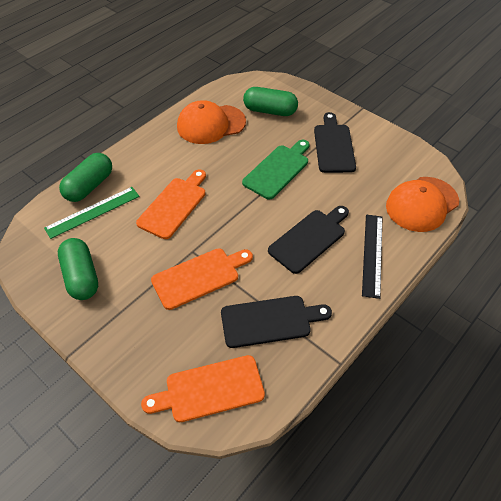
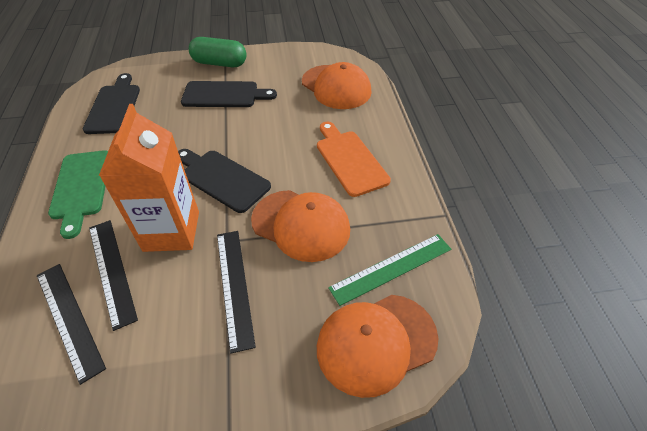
black ruler: 1 -> 3
green capsule: 3 -> 1
orange cap: 2 -> 3
orange carton: 0 -> 1
orange cutting board: 3 -> 1

